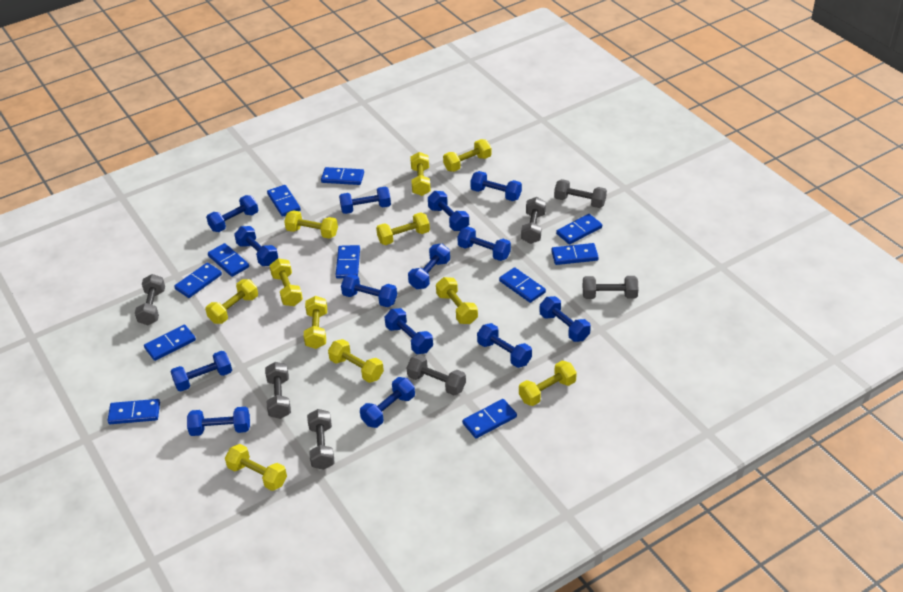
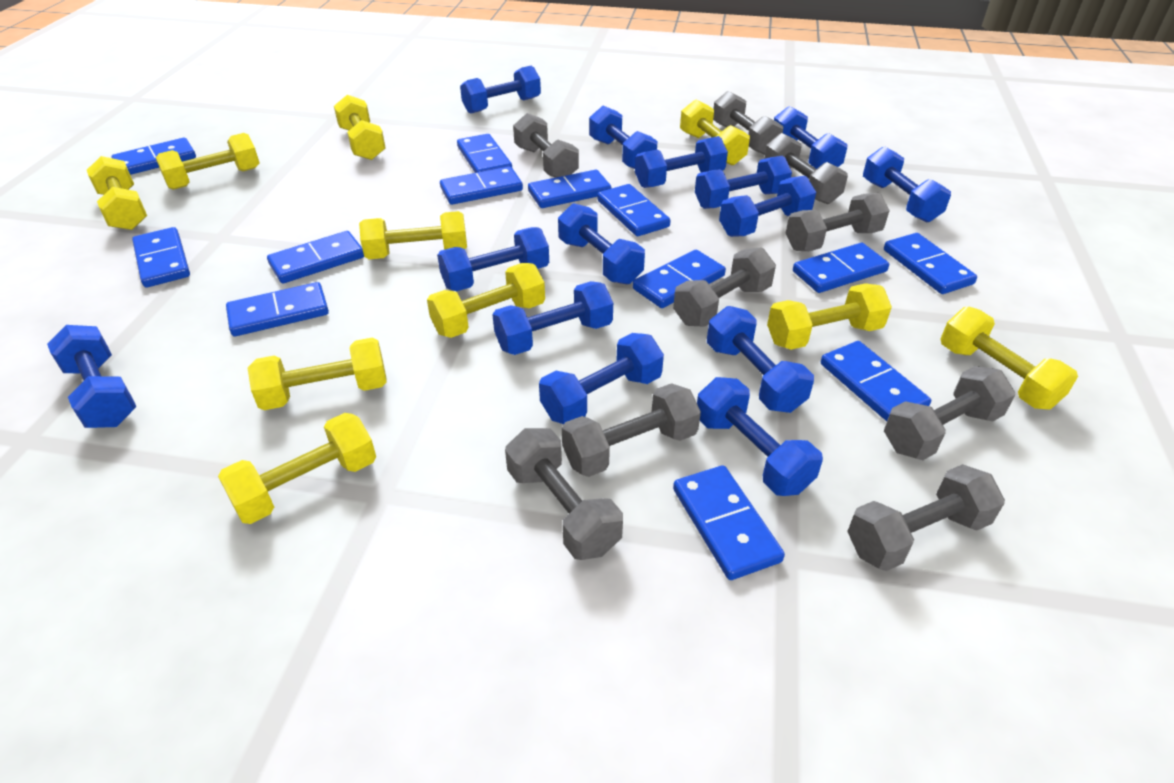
blue domino: 11 -> 13
grey dumbbell: 7 -> 9
yellow dumbbell: 11 -> 10

